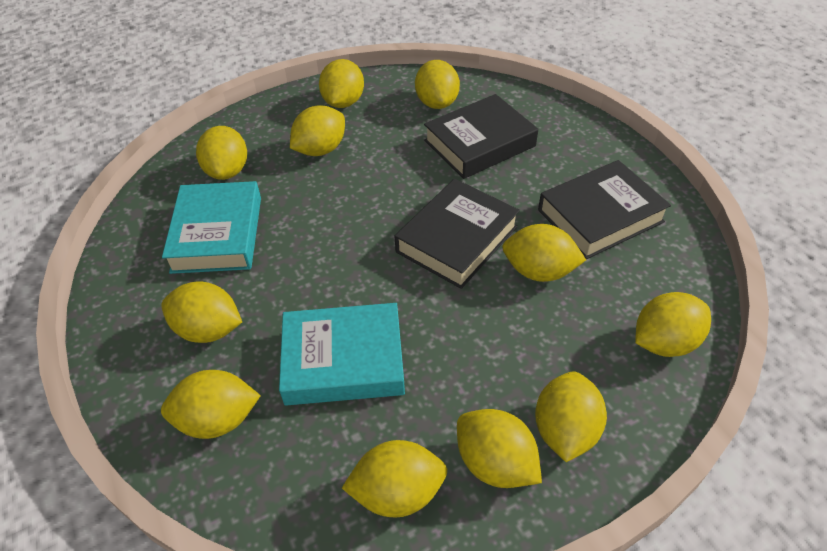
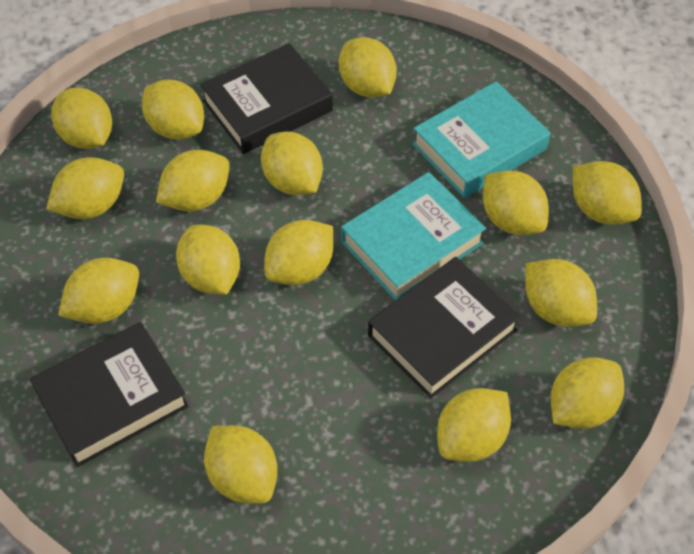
yellow lemon: 11 -> 15

